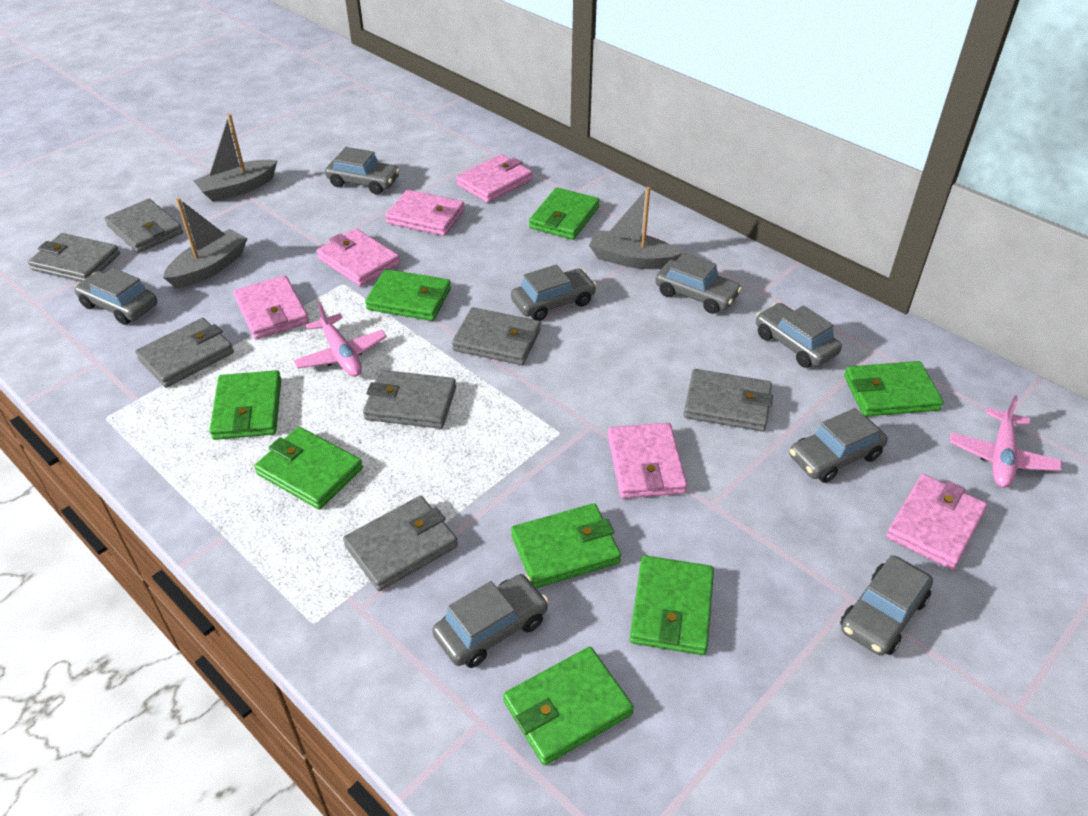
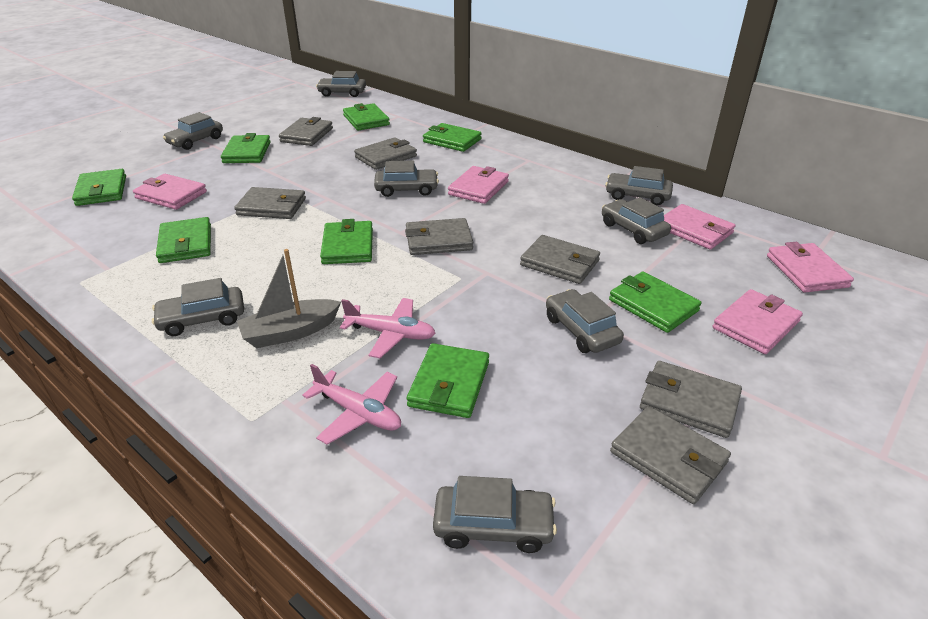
grey boat: 3 -> 1
pink wallet: 6 -> 5

